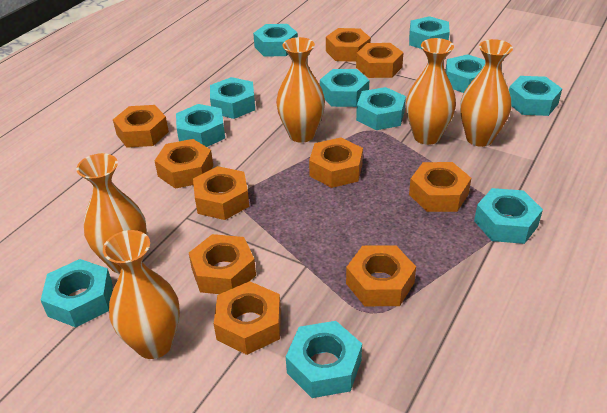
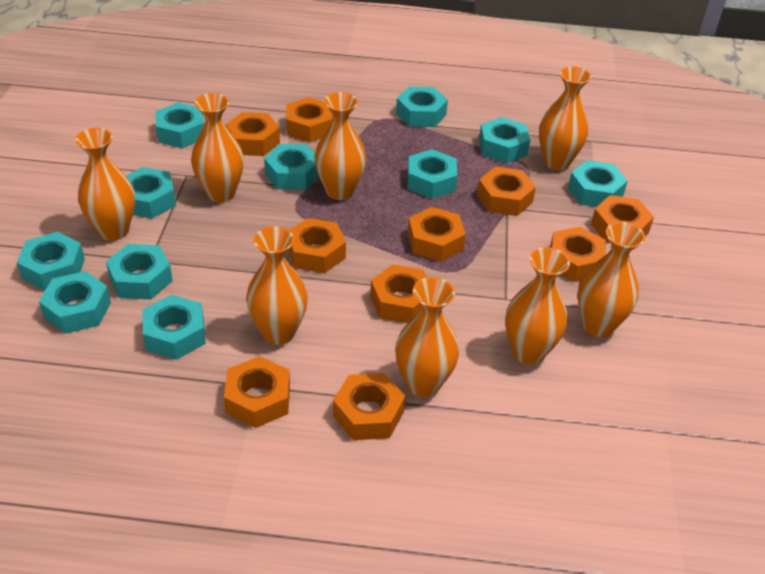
orange vase: 5 -> 8

